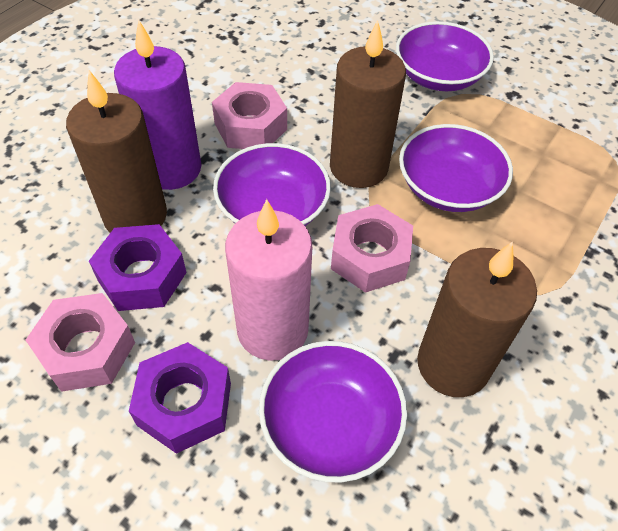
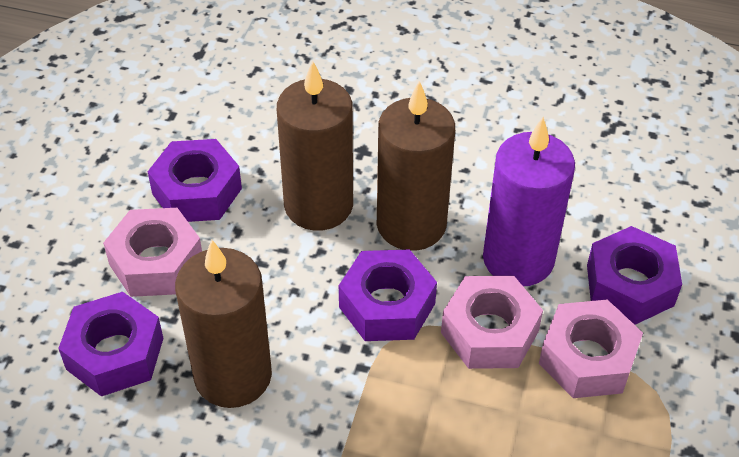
pink candle: 1 -> 0
purple bowl: 4 -> 0
purple nut: 2 -> 4

